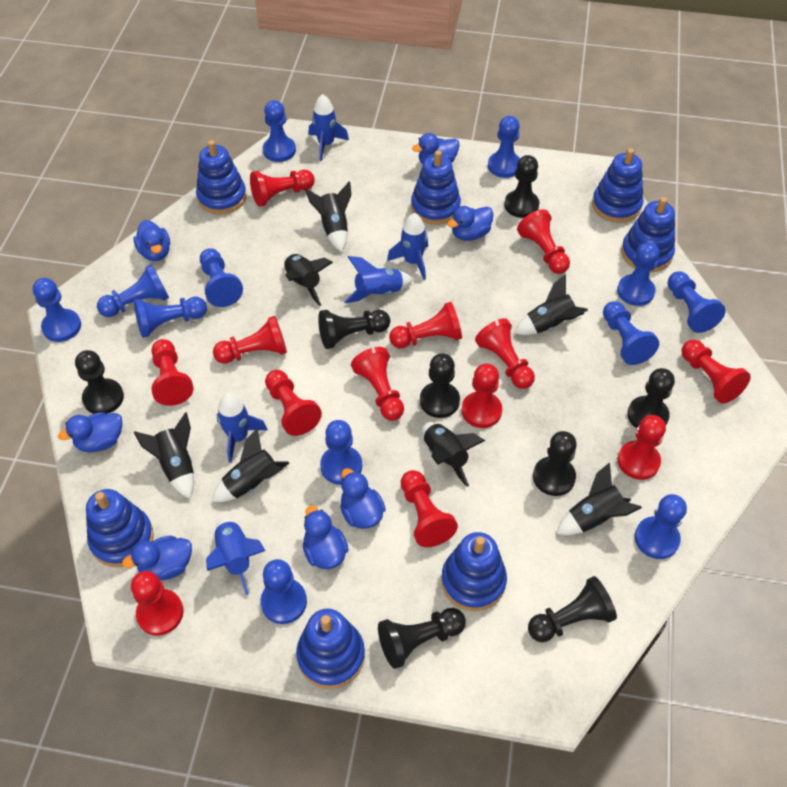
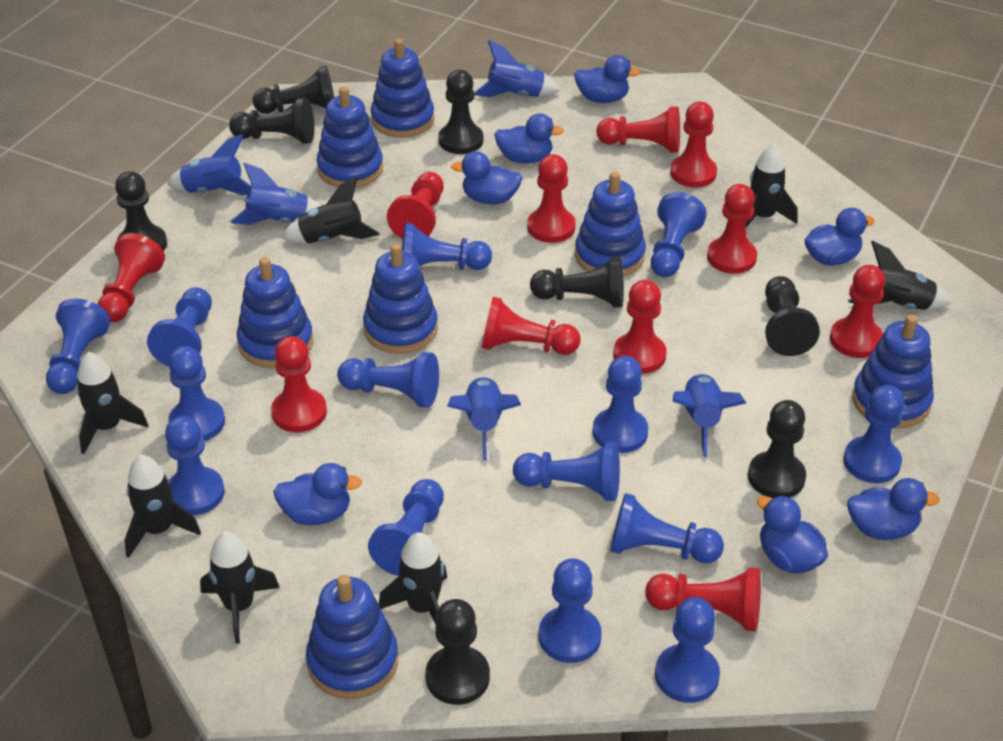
blue pawn: 12 -> 14
red pawn: 13 -> 11

